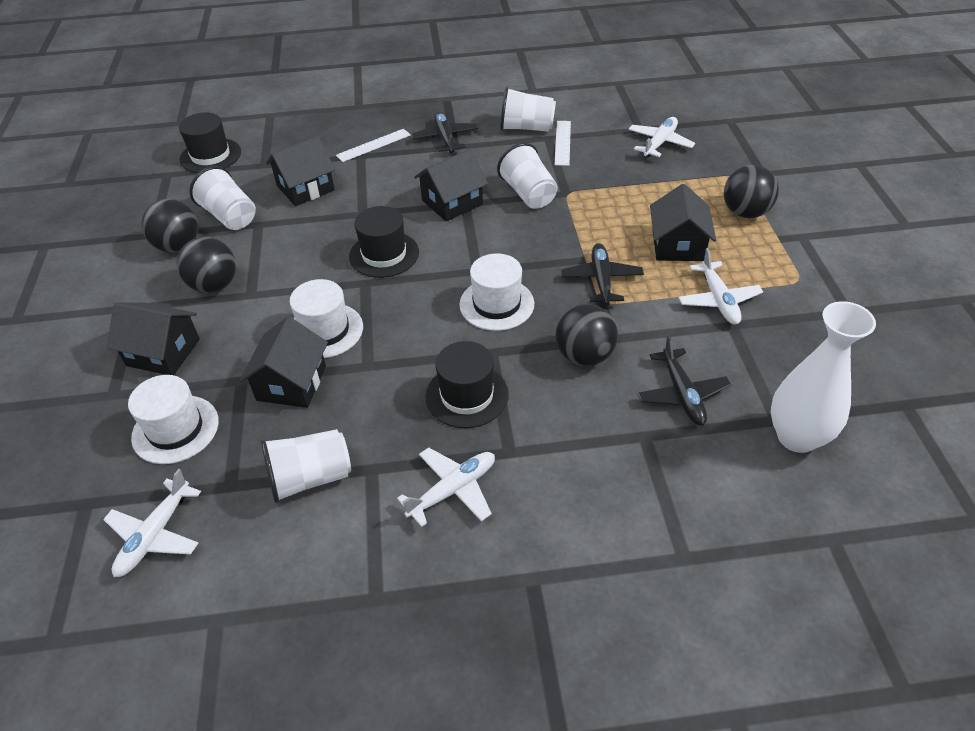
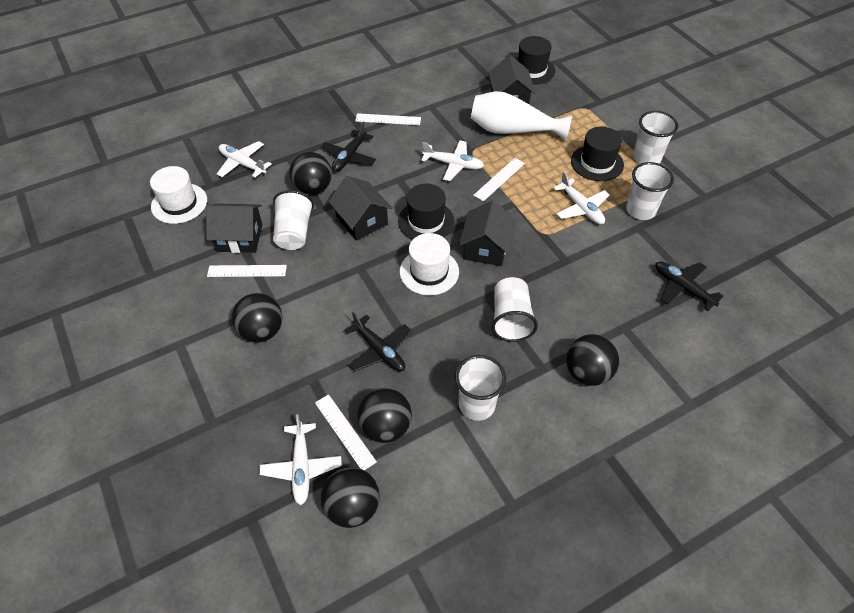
black ball: 4 -> 5
black house: 5 -> 4
white cup: 4 -> 5
white hat: 3 -> 2
white ruler: 2 -> 4

